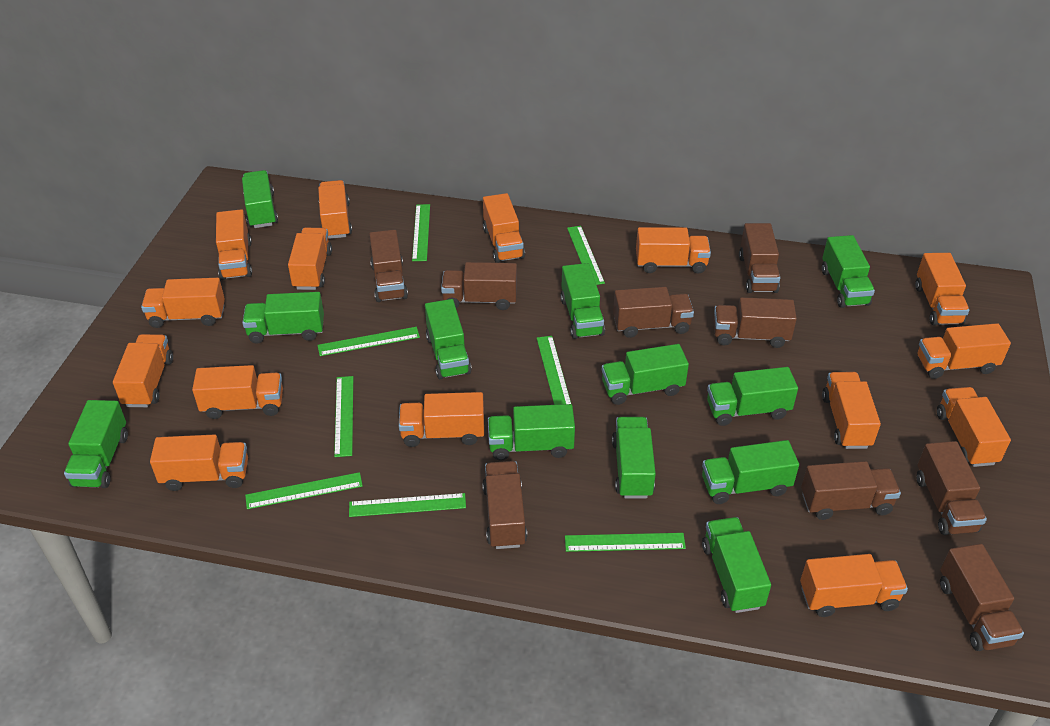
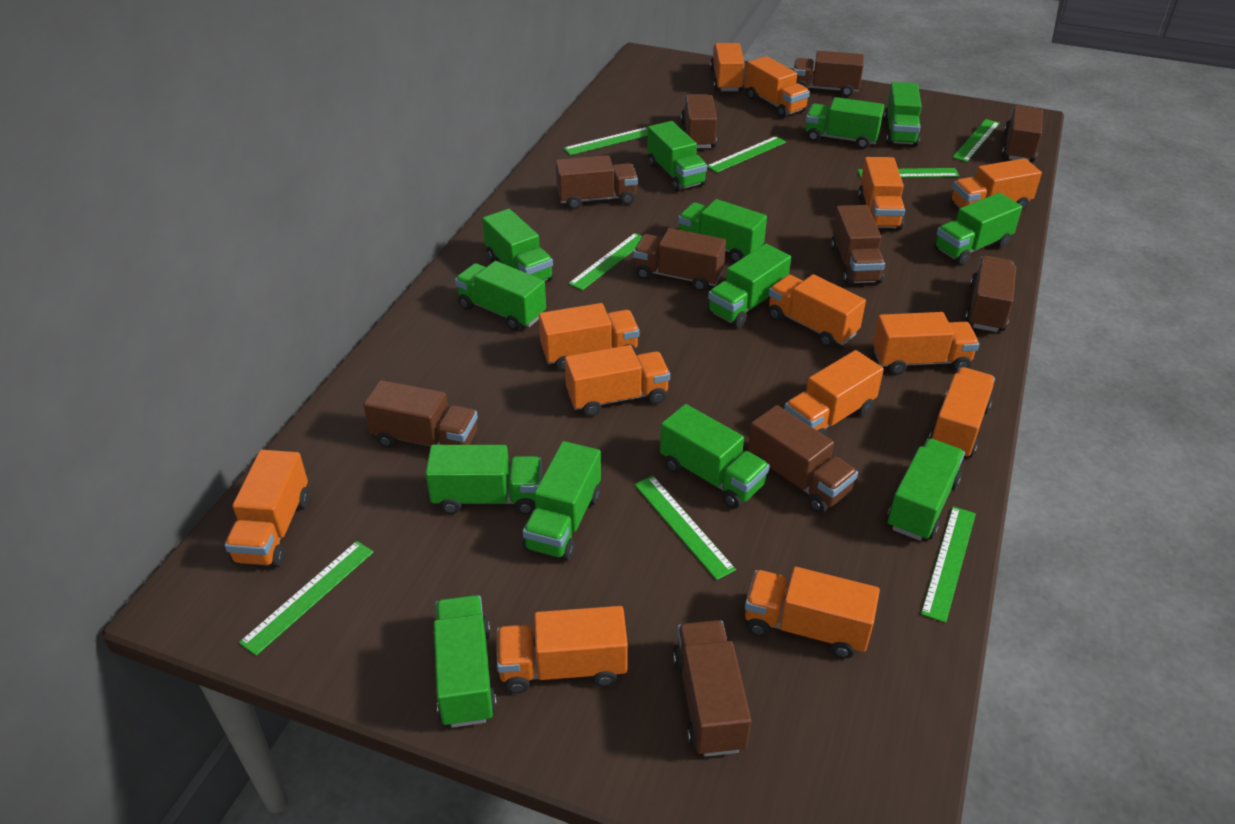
brown truck: 9 -> 10
green truck: 12 -> 13
orange truck: 15 -> 13

